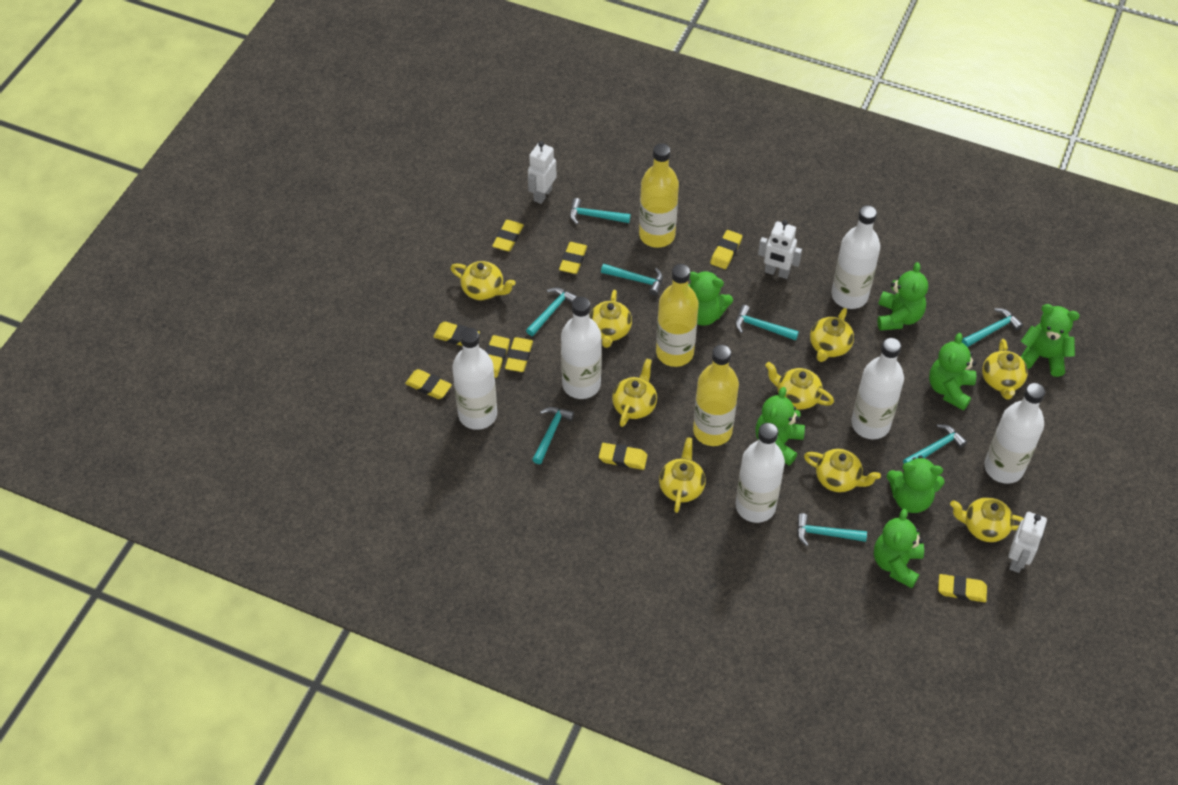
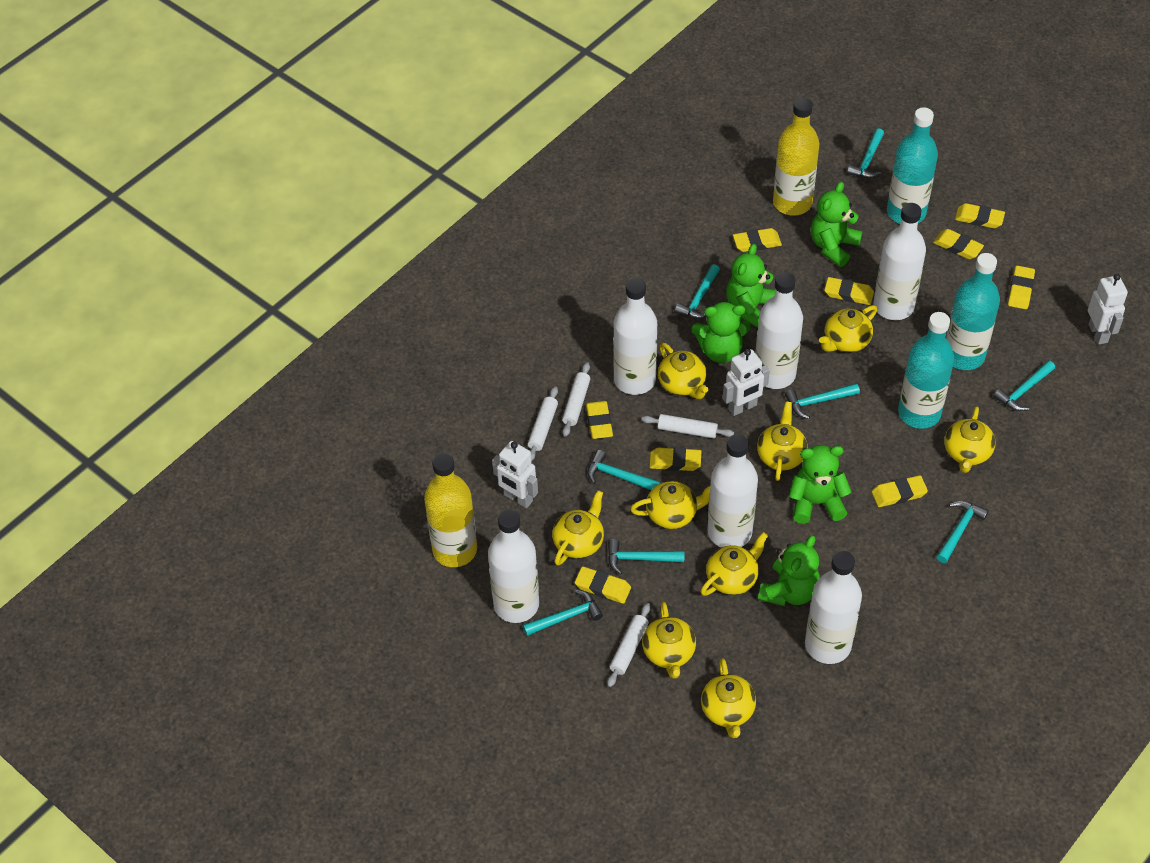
green teddy bear: 7 -> 5
turquoise bottle: 0 -> 3
white rolling pin: 0 -> 4
yellow bottle: 3 -> 2

